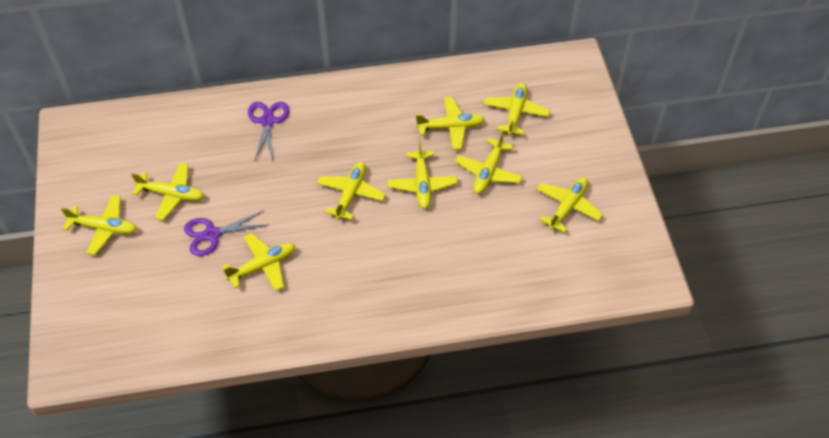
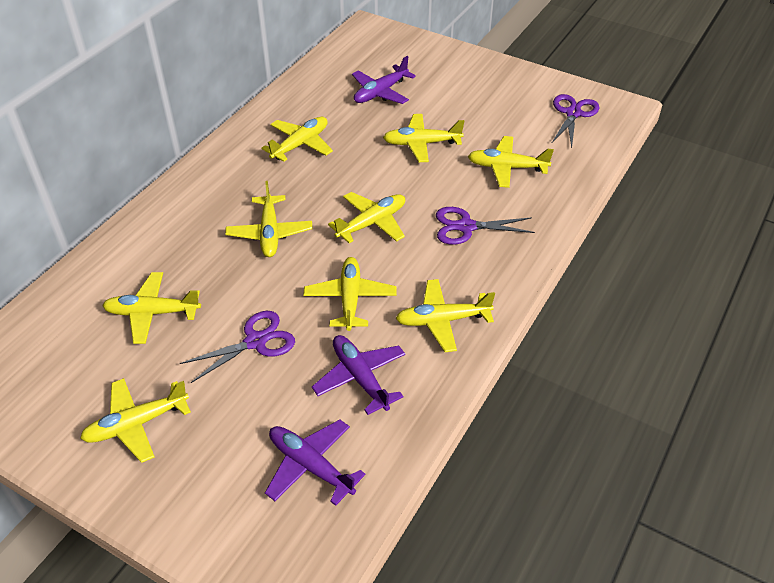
purple plane: 0 -> 3
purple scissors: 2 -> 3

